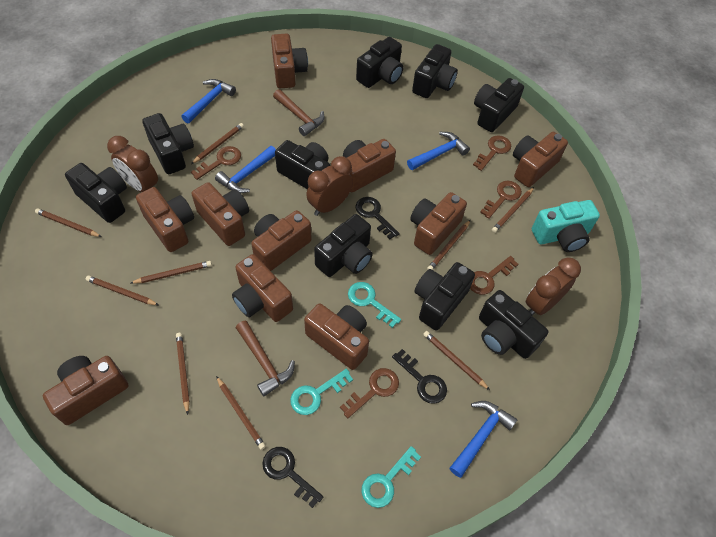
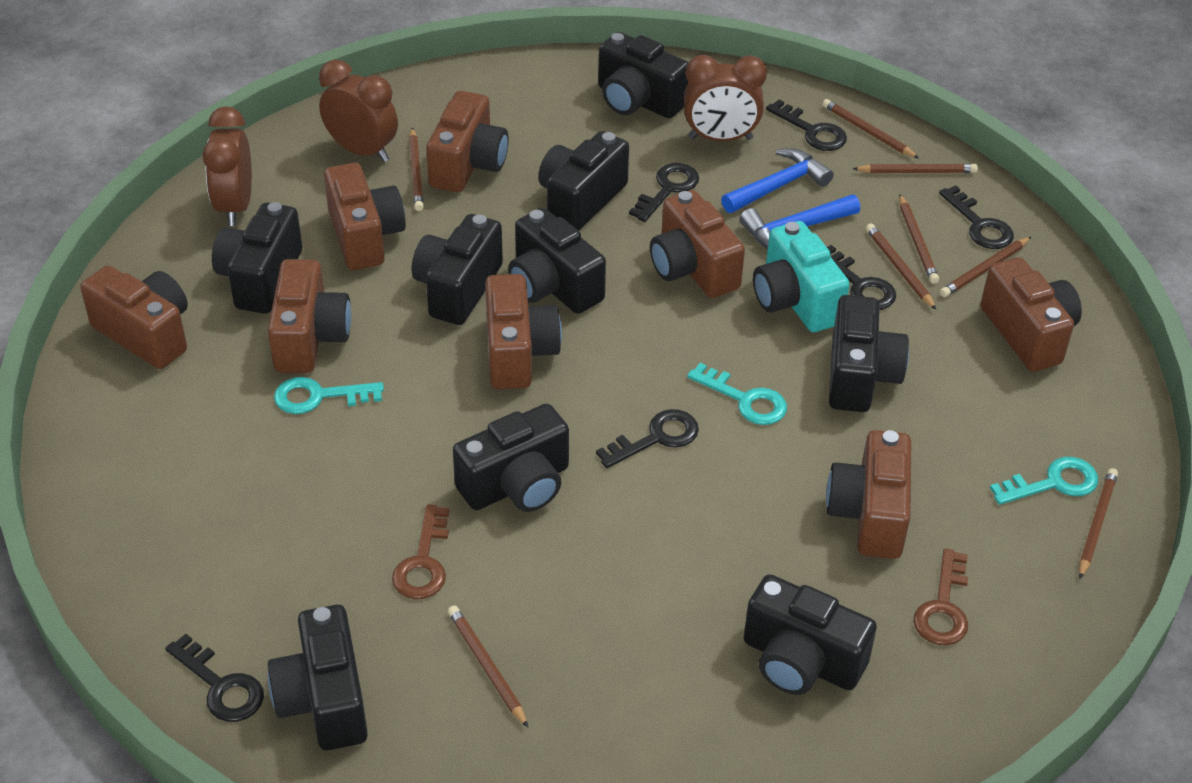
black key: 3 -> 6
blue hammer: 4 -> 2
brown camera: 10 -> 8
brown hammer: 2 -> 0
brown key: 5 -> 2
brown pencil: 9 -> 8

